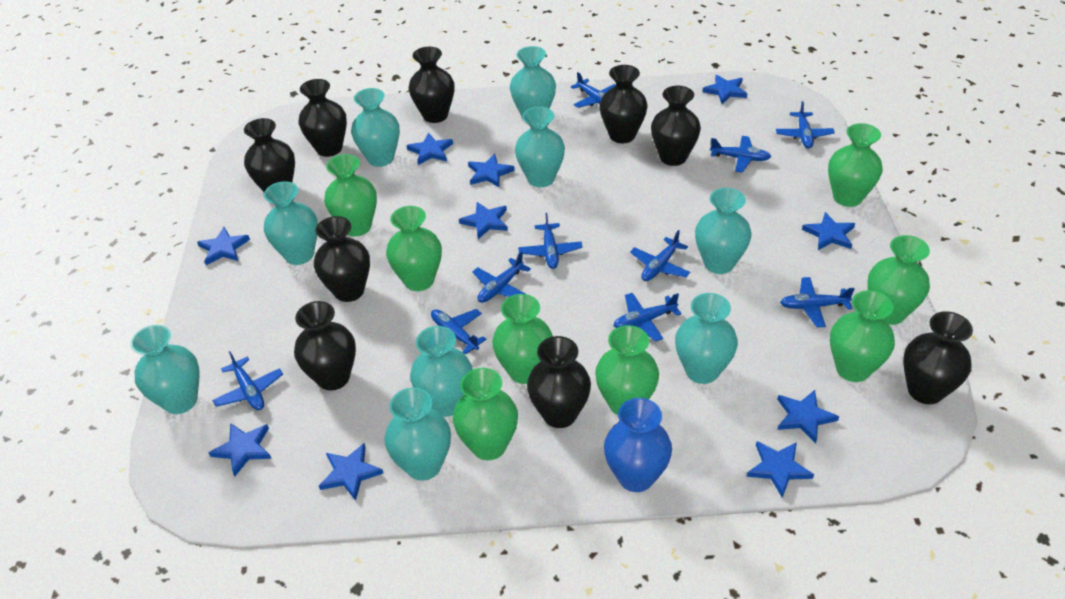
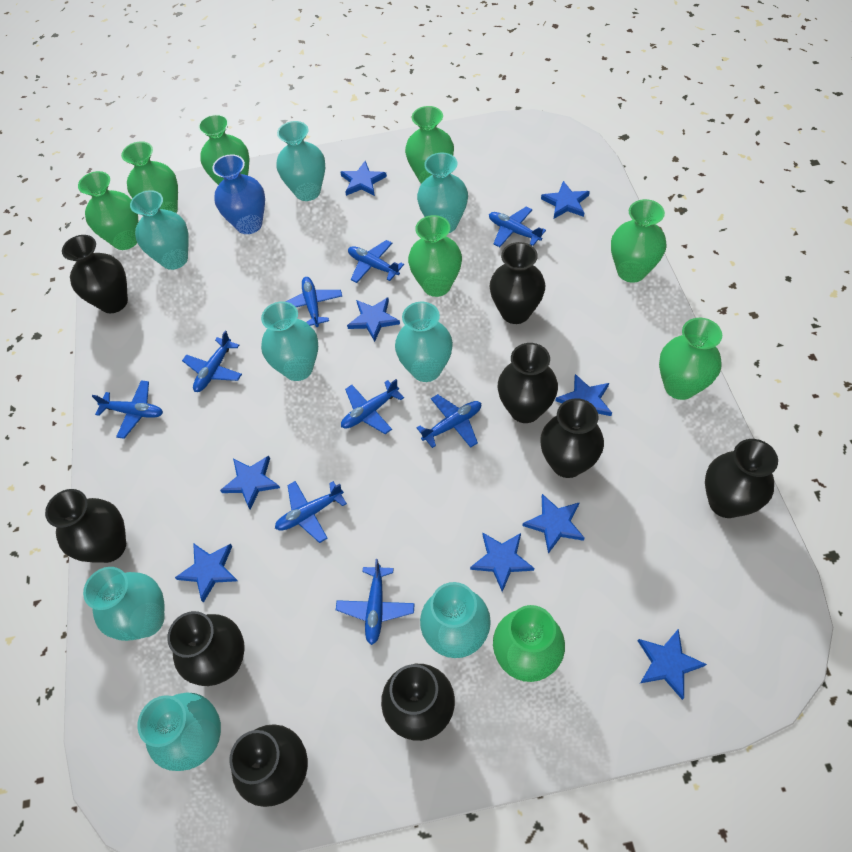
blue plane: 10 -> 9
blue star: 10 -> 9
turquoise vase: 9 -> 8

